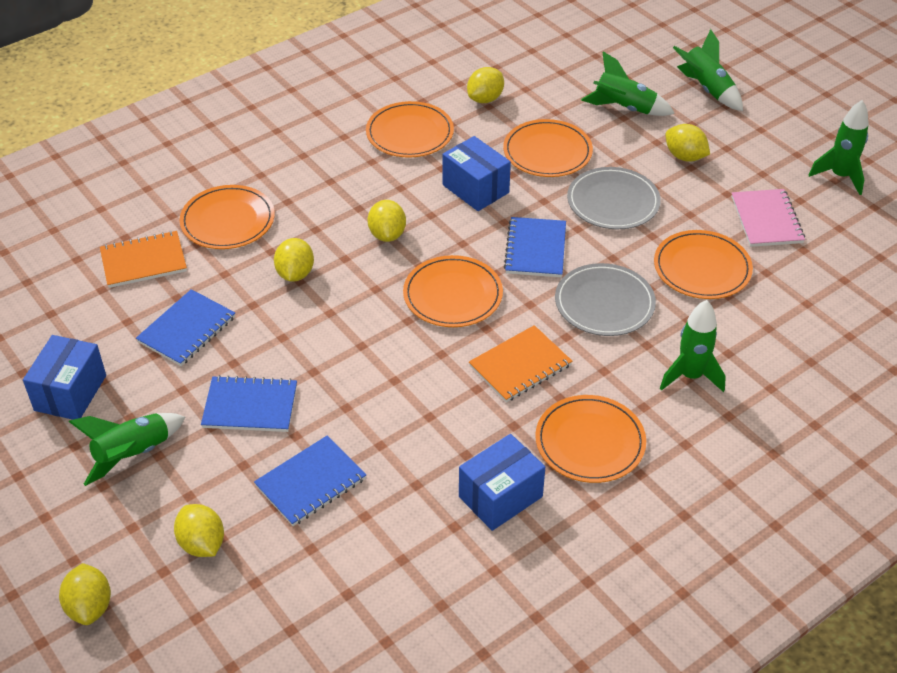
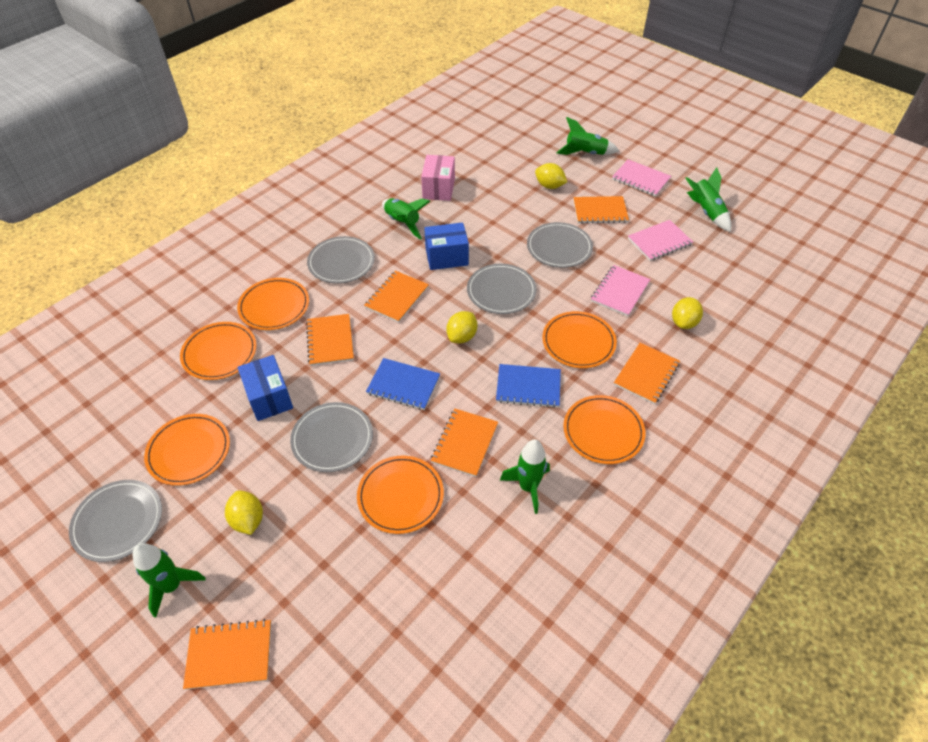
blue box: 3 -> 2
blue notebook: 4 -> 2
grey plate: 2 -> 5
orange notebook: 2 -> 6
pink box: 0 -> 1
pink notebook: 1 -> 3
yellow lemon: 6 -> 4

